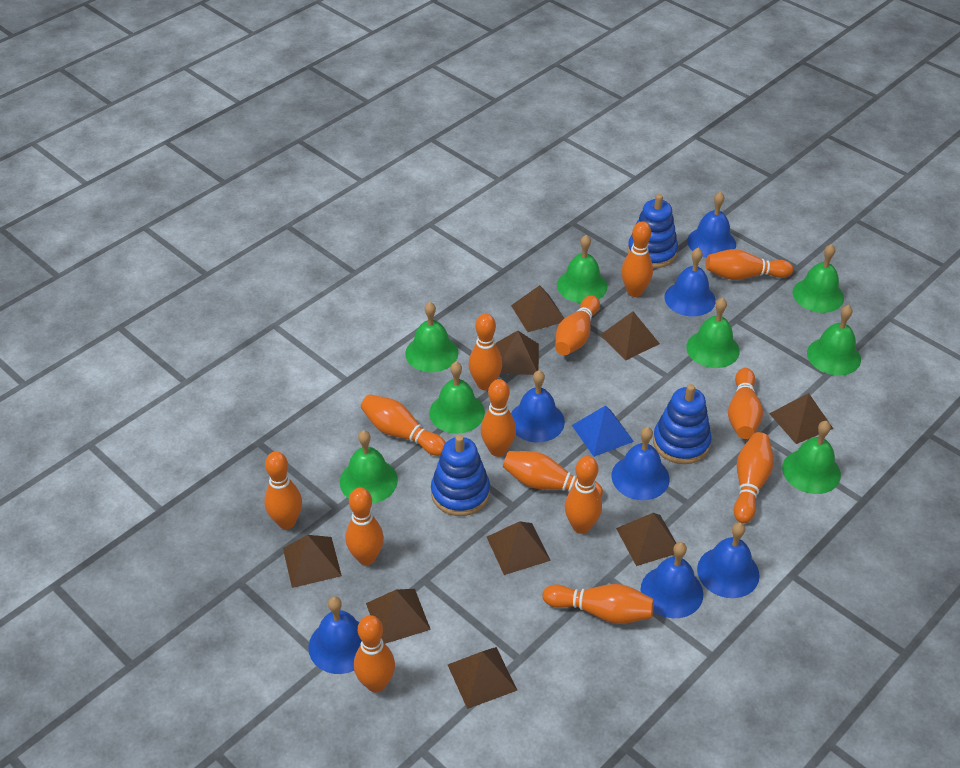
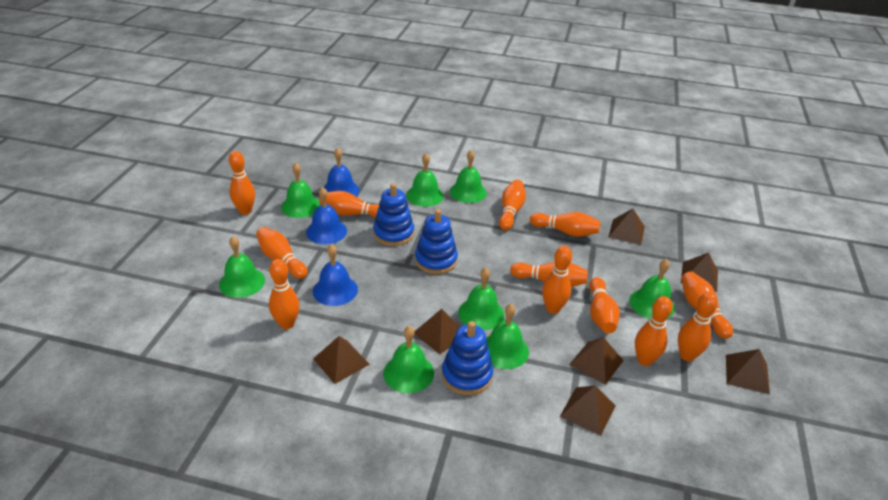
blue bell: 7 -> 3
blue pyramid: 1 -> 0
brown pyramid: 9 -> 7
orange bowling pin: 14 -> 12

